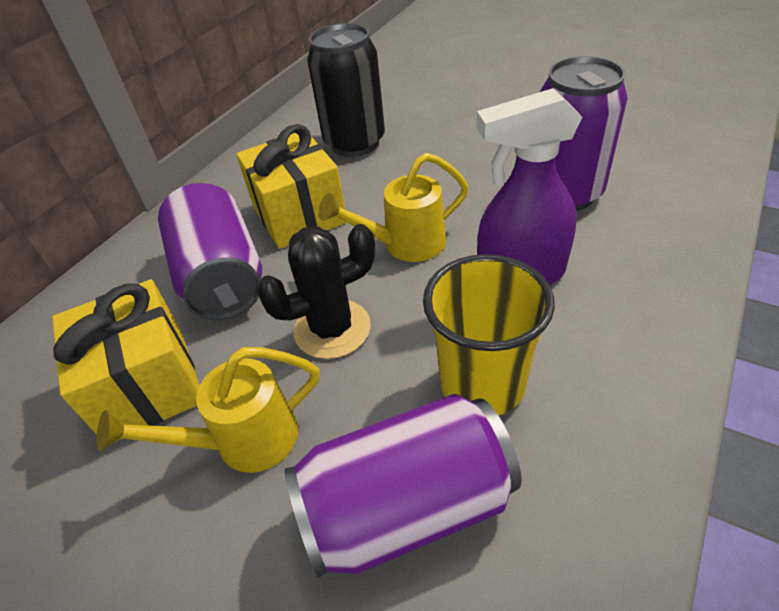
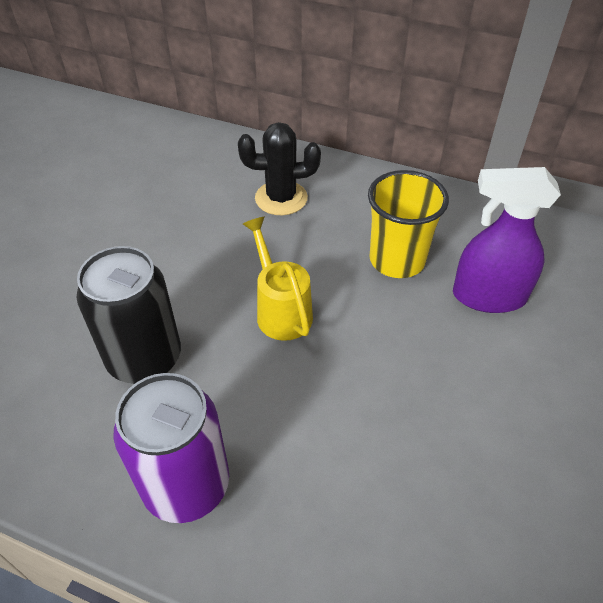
purple can: 3 -> 1
yellow gift: 2 -> 0
yellow watering can: 2 -> 1

